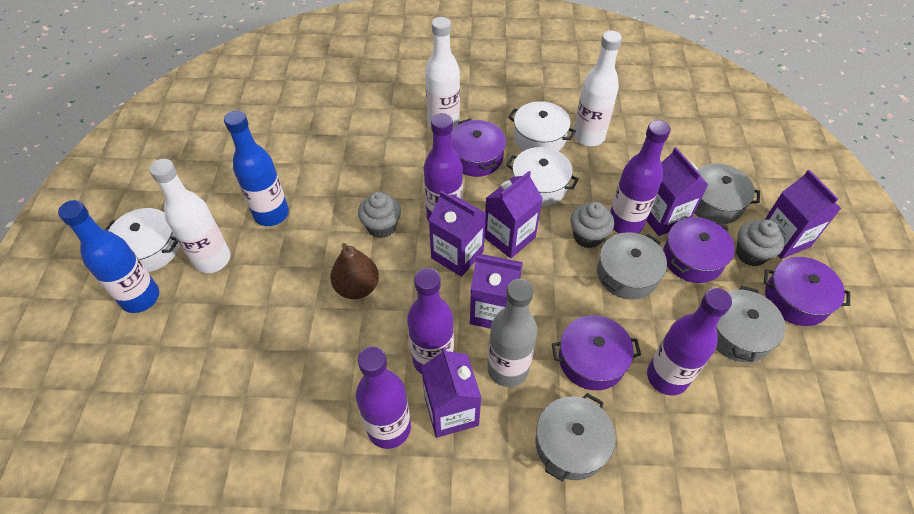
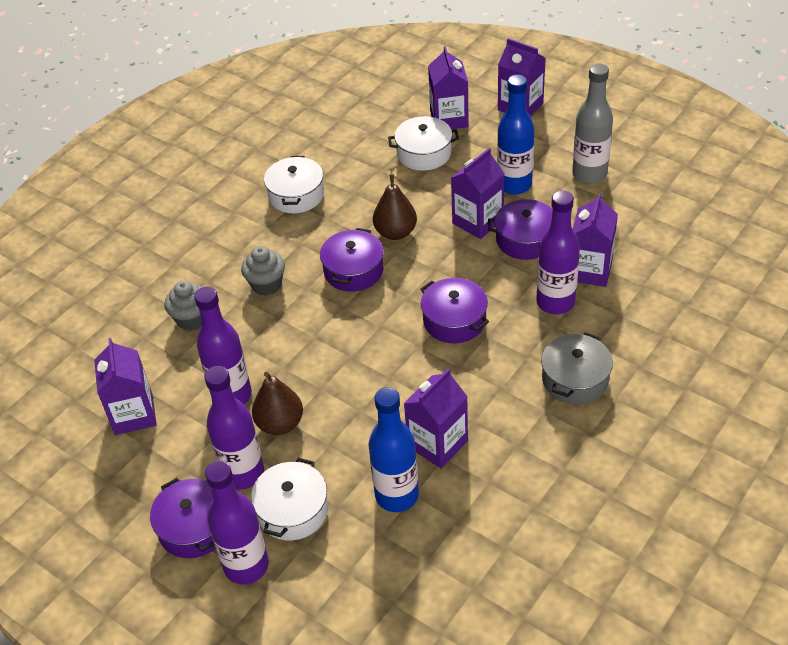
brown pear: 1 -> 2
grey cupcake: 3 -> 2
grey pot: 4 -> 1
purple bottle: 5 -> 4
white bottle: 3 -> 0

